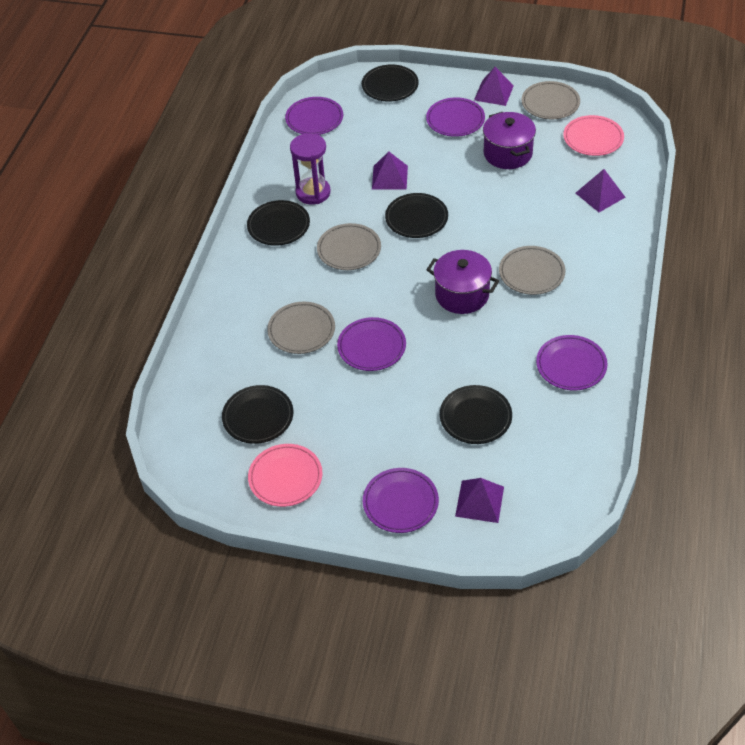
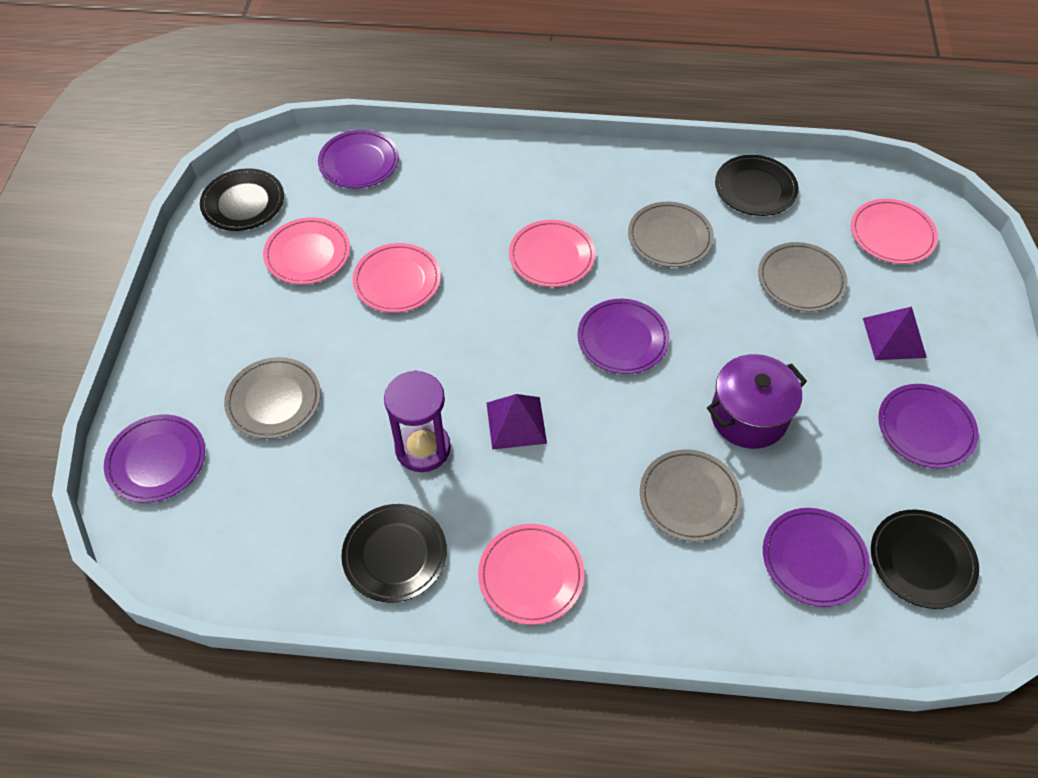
black plate: 5 -> 4
pink plate: 2 -> 5
purple pot: 2 -> 1
purple pyramid: 4 -> 2

